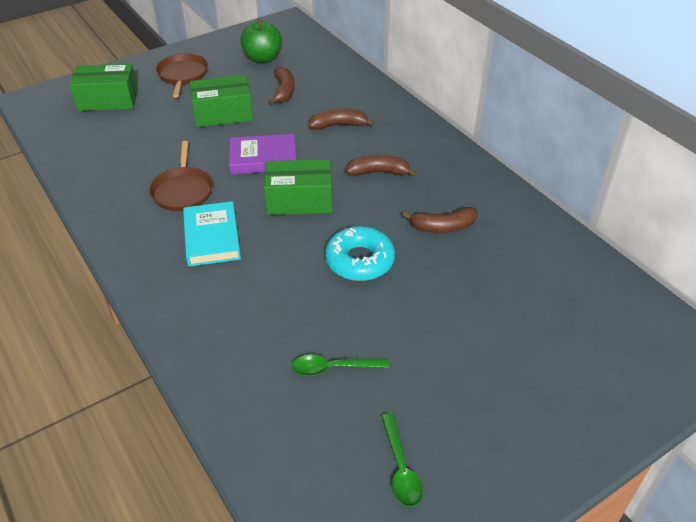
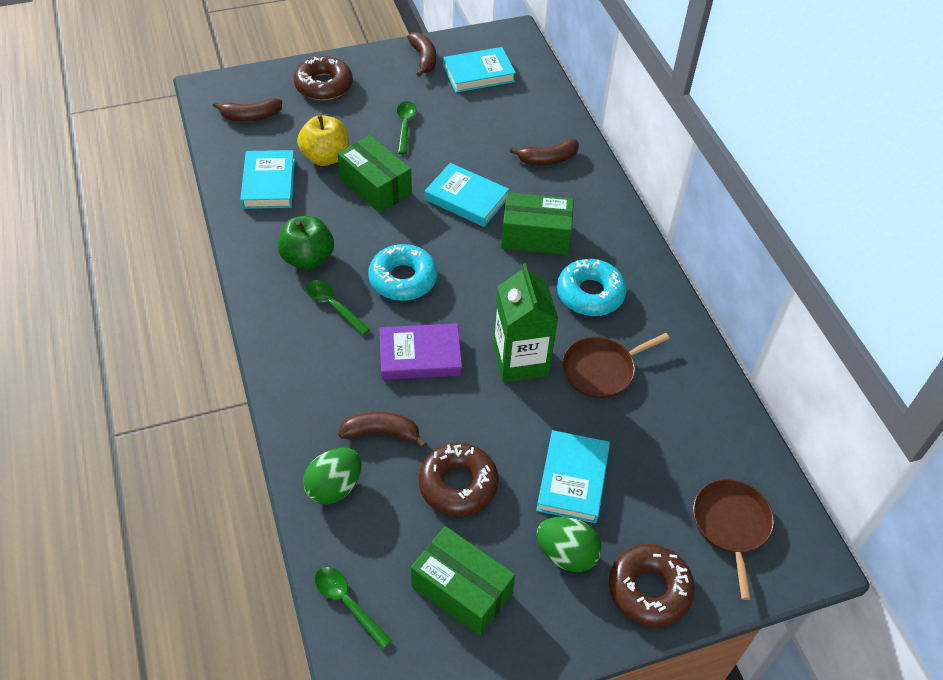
brown donut: 0 -> 3
green carton: 0 -> 1
green egg: 0 -> 2
green spoon: 2 -> 3
turquoise book: 1 -> 4
turquoise donut: 1 -> 2
yellow apple: 0 -> 1

